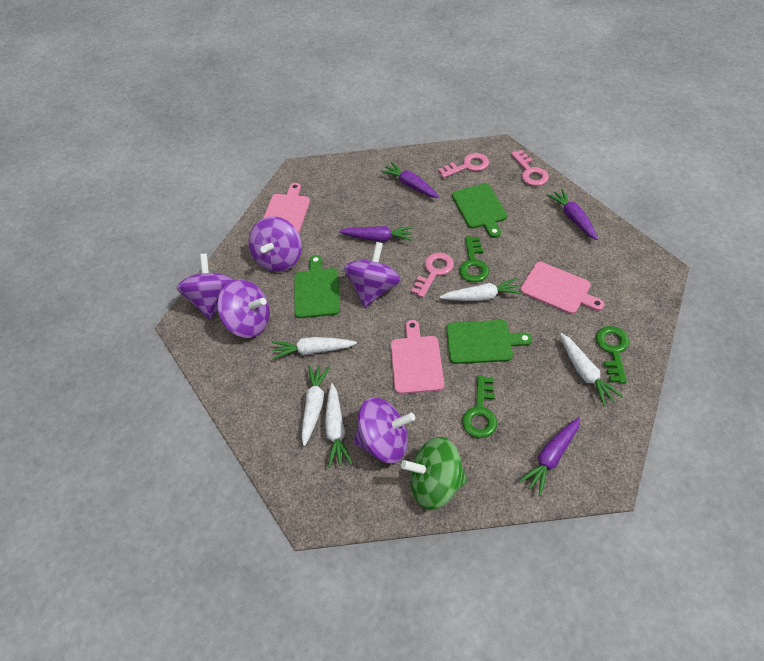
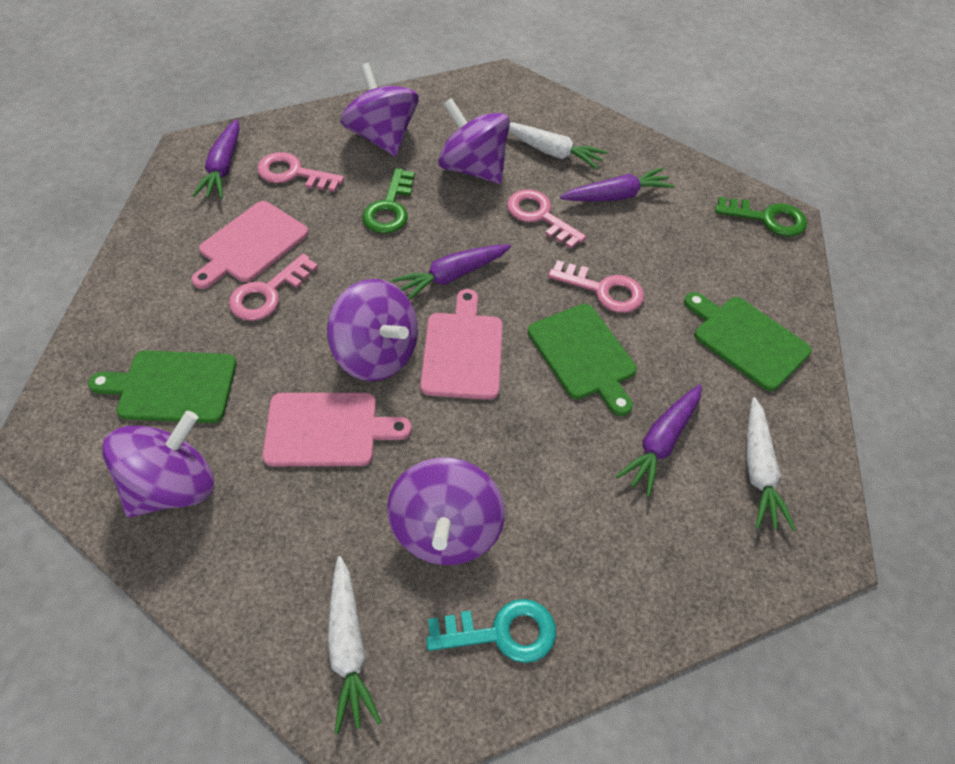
green key: 3 -> 2
green spinning top: 1 -> 0
pink key: 3 -> 4
turquoise key: 0 -> 1
white carrot: 5 -> 3

